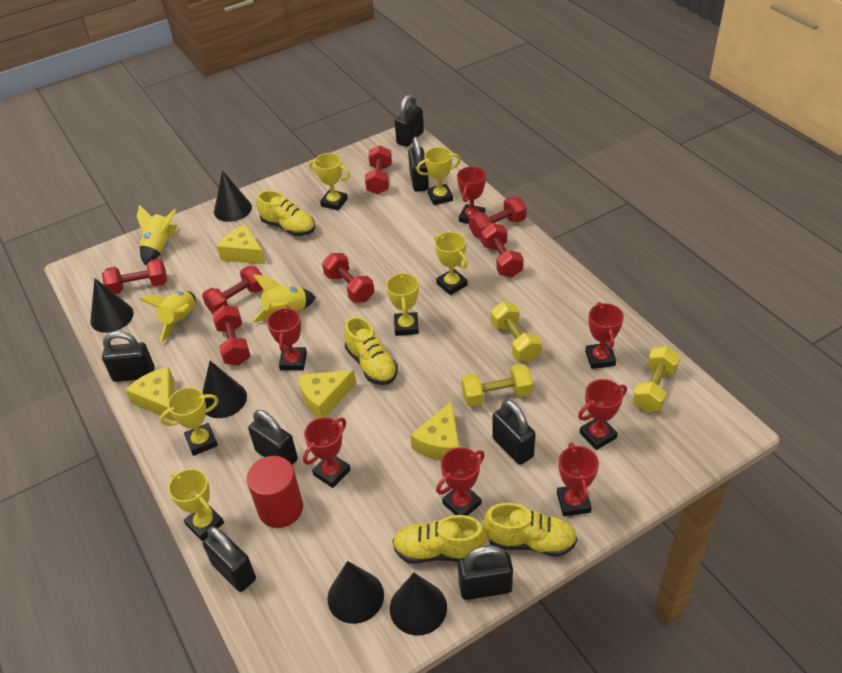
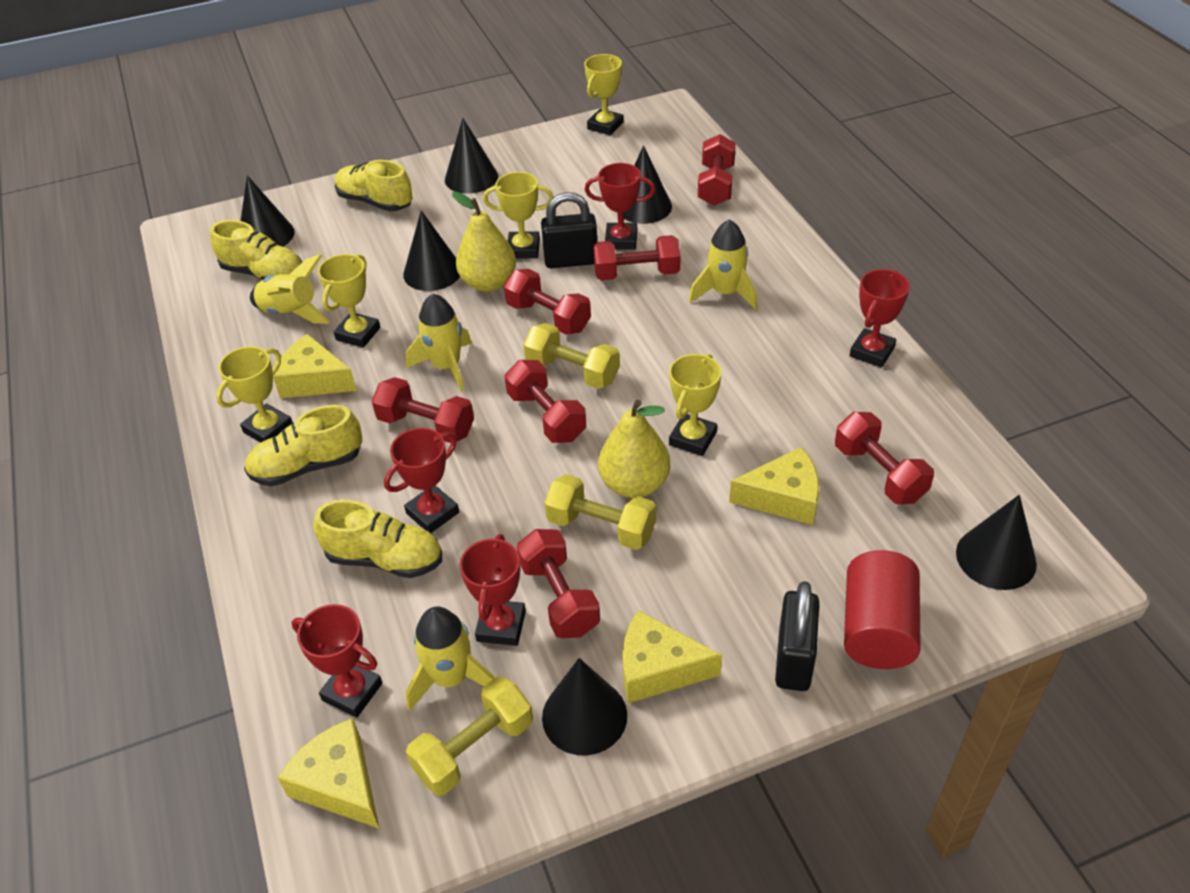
black cone: 5 -> 6
black padlock: 7 -> 2
red trophy: 7 -> 5
yellow pear: 0 -> 2
yellow rocket: 3 -> 4
yellow trophy: 6 -> 5

